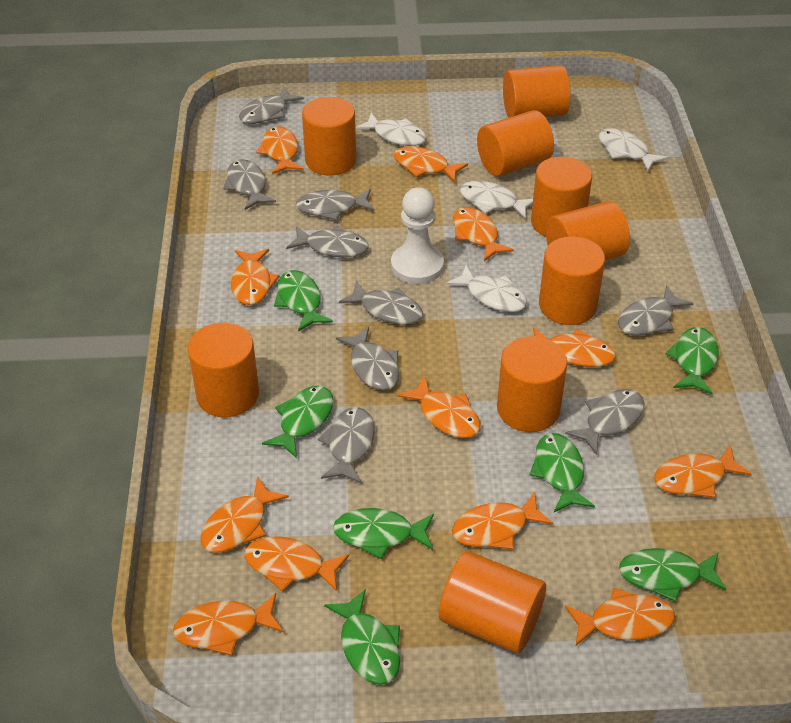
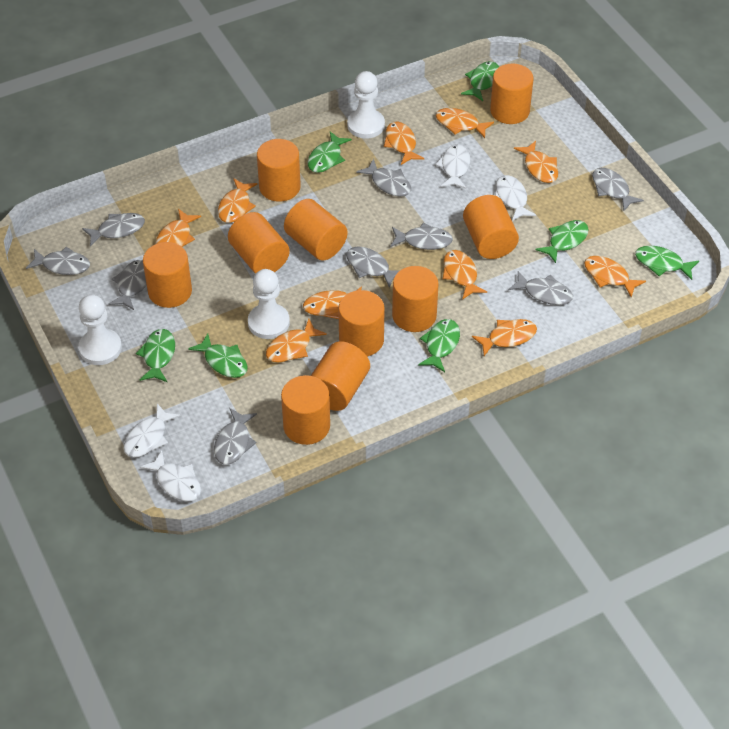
orange cylinder: 9 -> 10
orange fish: 12 -> 10
white pawn: 1 -> 3

